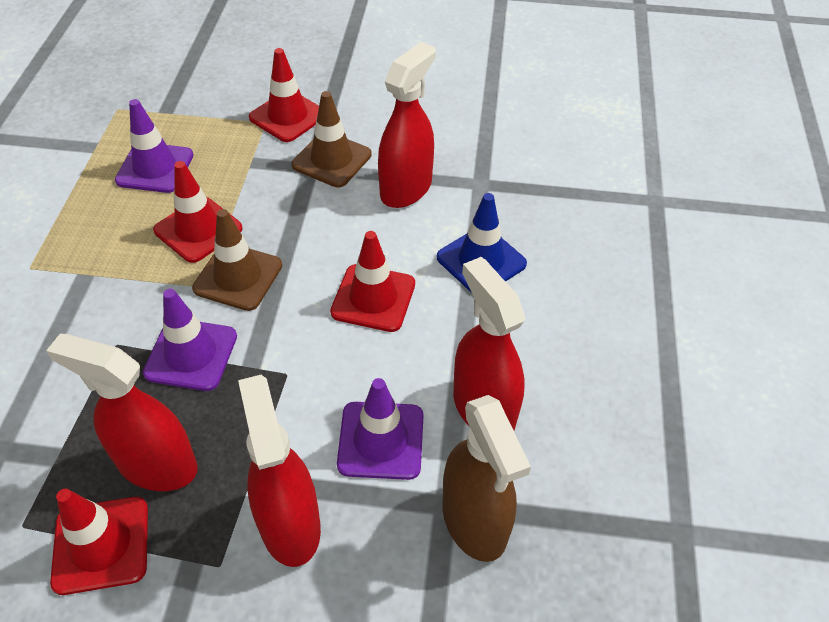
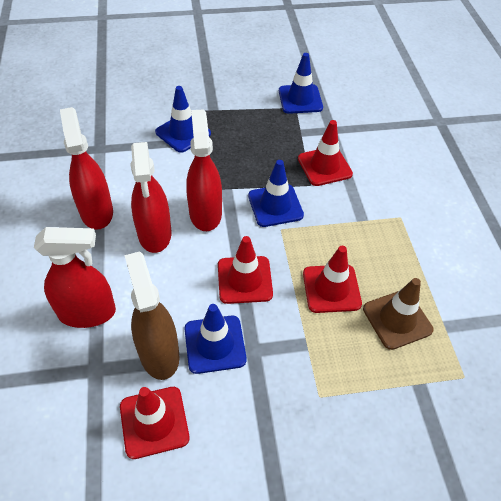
blue traffic cone: 1 -> 4
brown traffic cone: 2 -> 1
purple traffic cone: 3 -> 0

